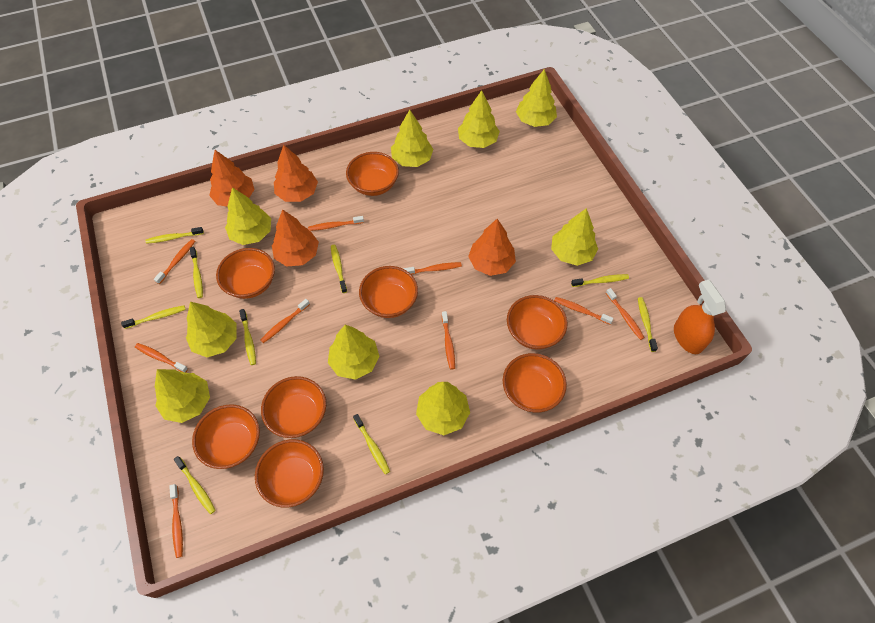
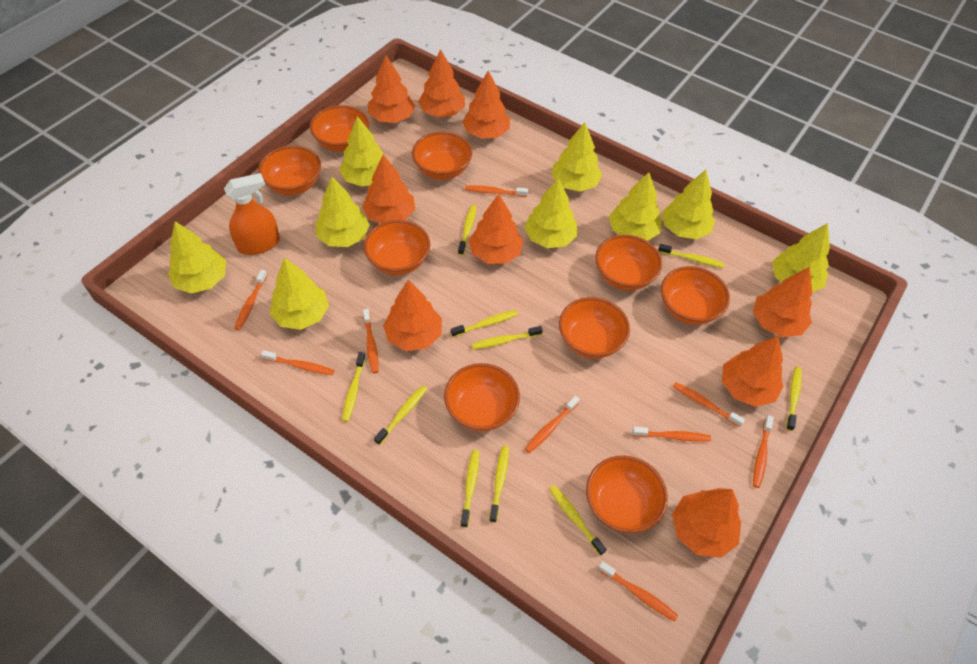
orange bowl: 8 -> 9
orange tree: 4 -> 9
yellow toothbrush: 9 -> 10

